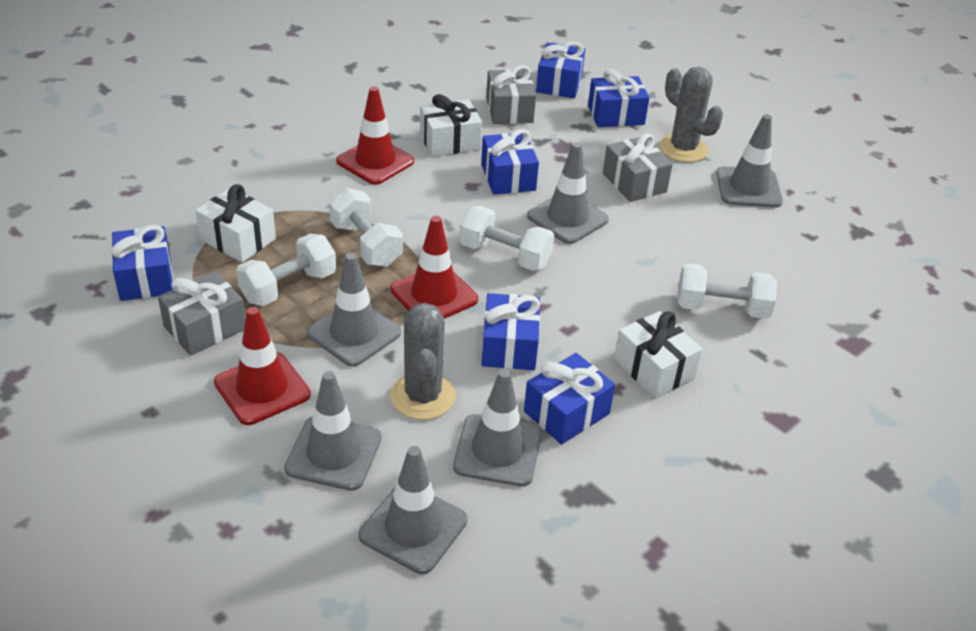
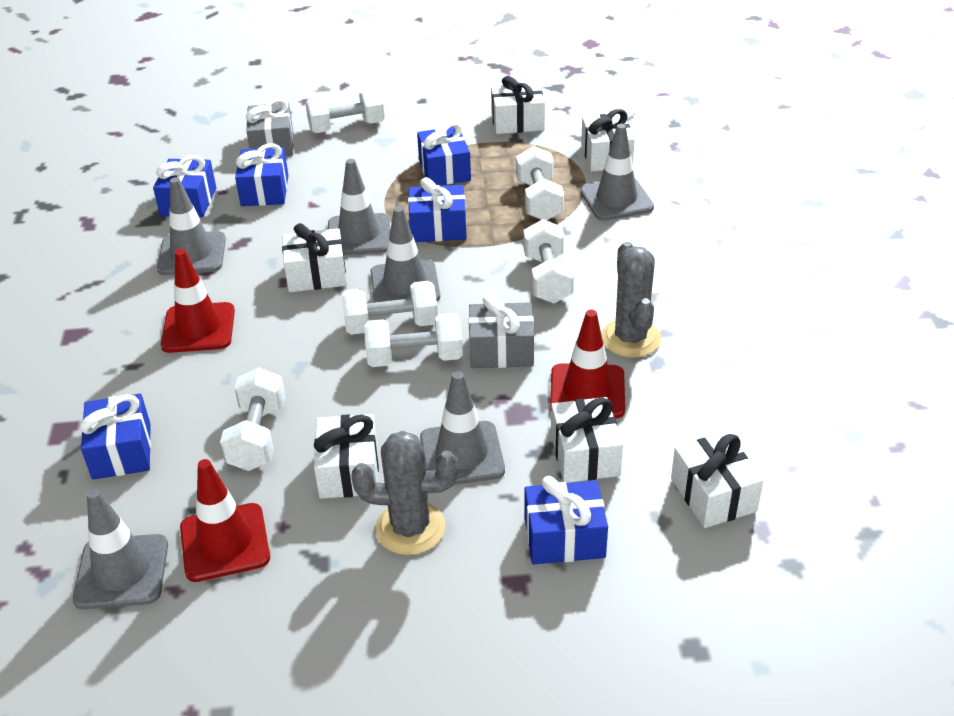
grey gift: 3 -> 2
white dumbbell: 4 -> 6
white gift: 3 -> 6

